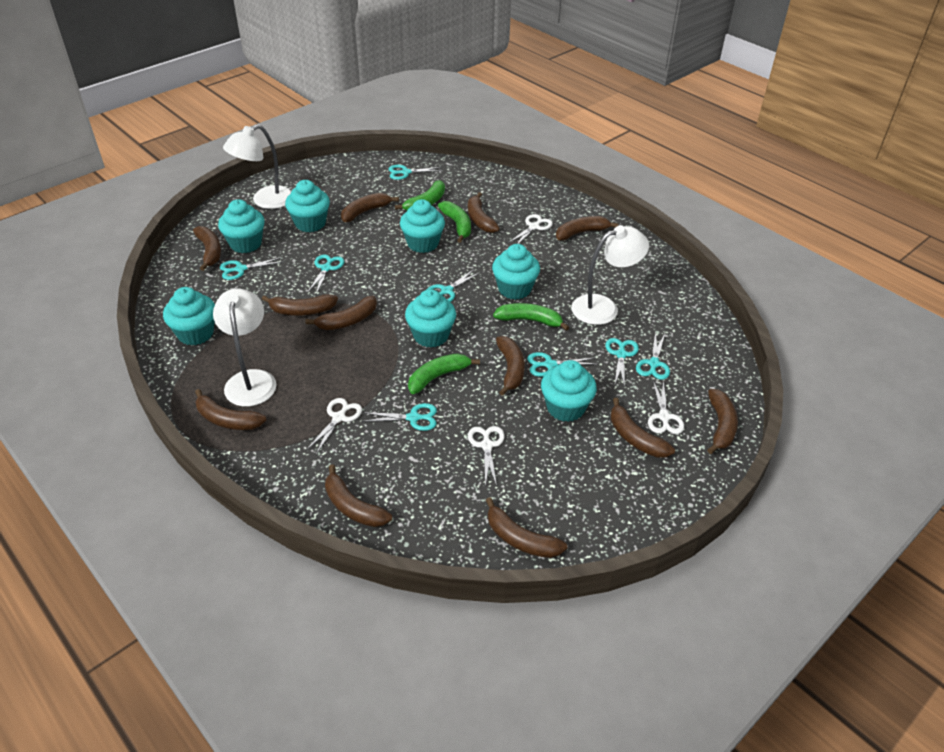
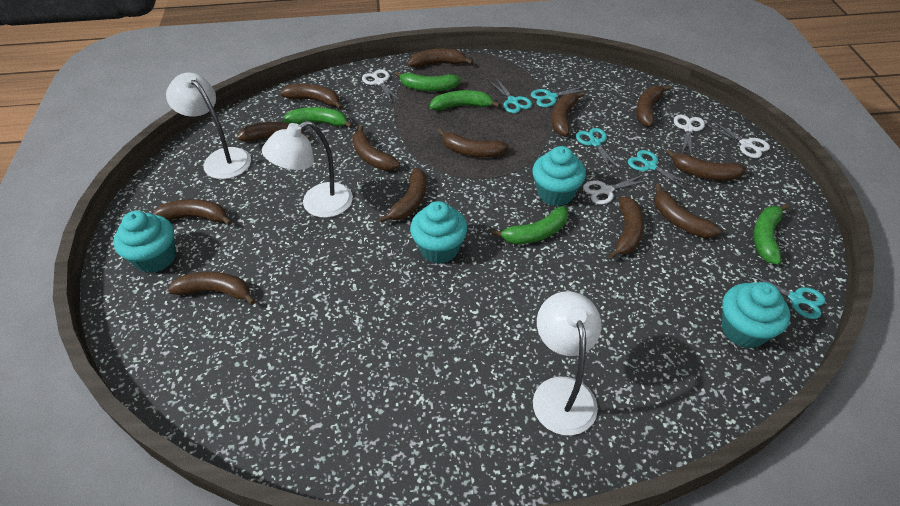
brown banana: 12 -> 13
green banana: 4 -> 5
turquoise cupcake: 7 -> 4
turquoise scissors: 8 -> 5

